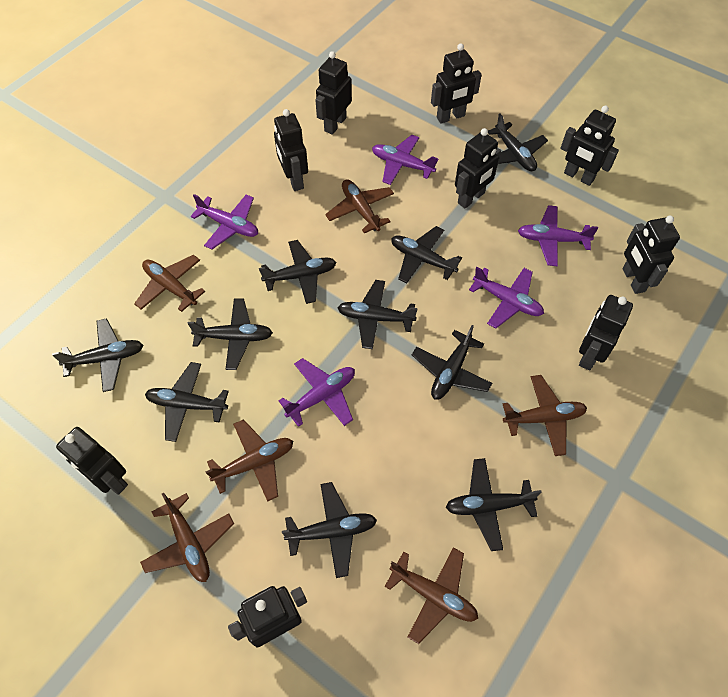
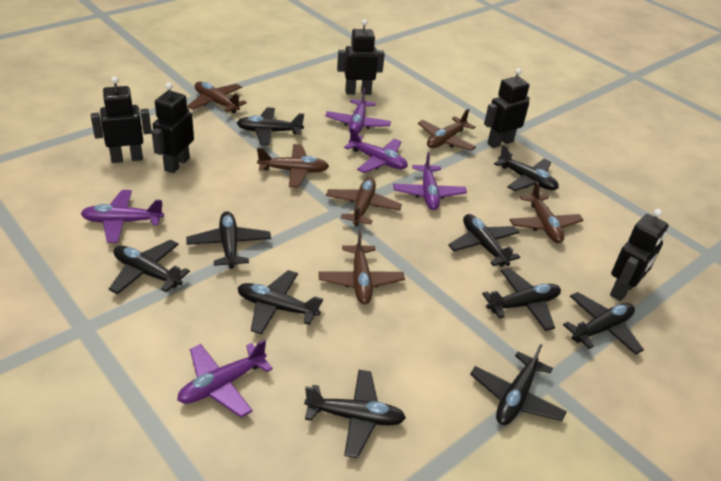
black robot: 9 -> 5

